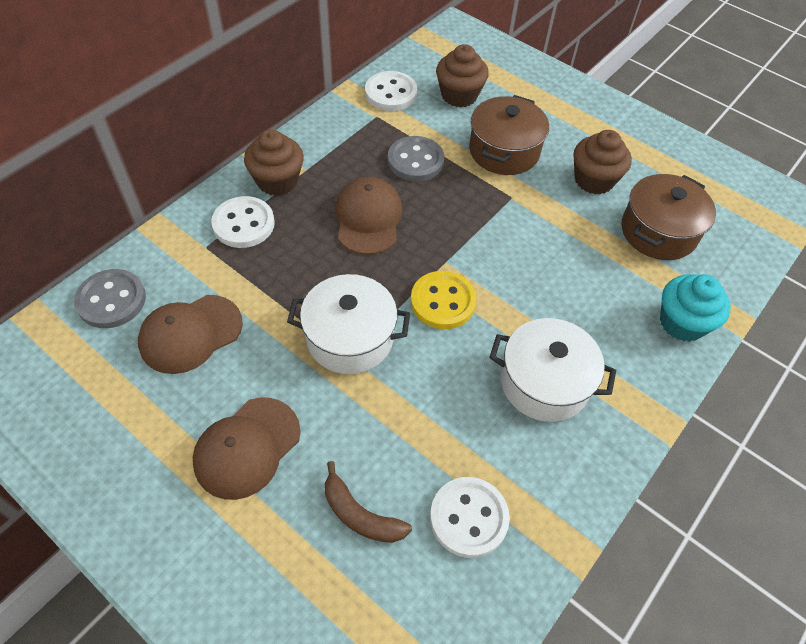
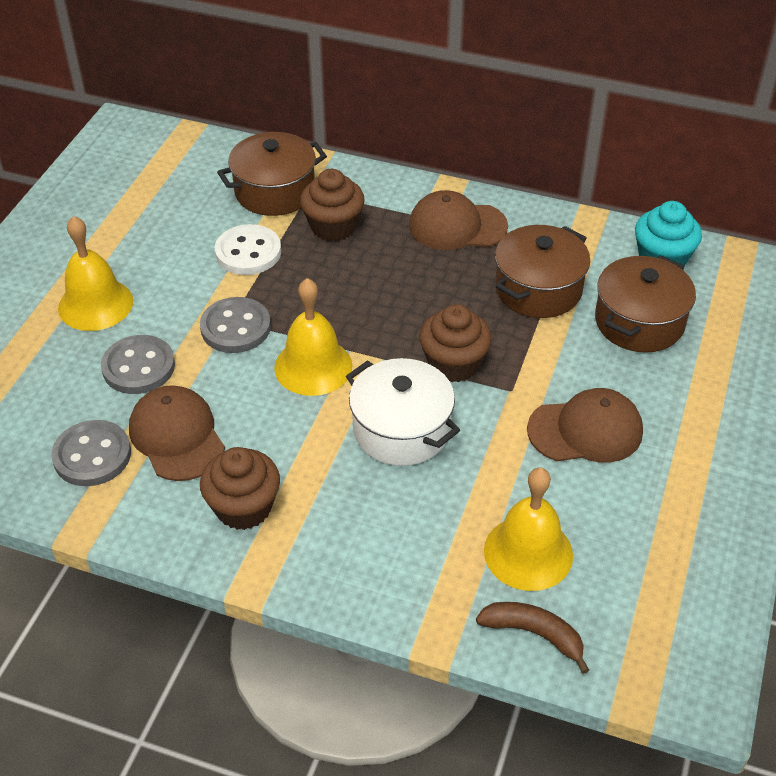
brown pot: 2 -> 3
grey button: 2 -> 3
white button: 3 -> 1
white pot: 2 -> 1
yellow bell: 0 -> 3
yellow button: 1 -> 0

